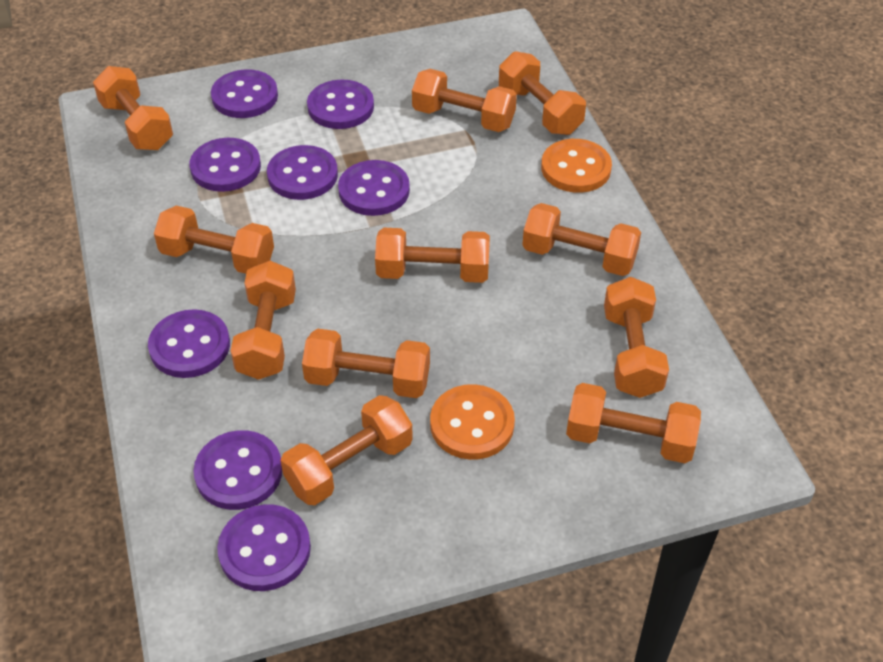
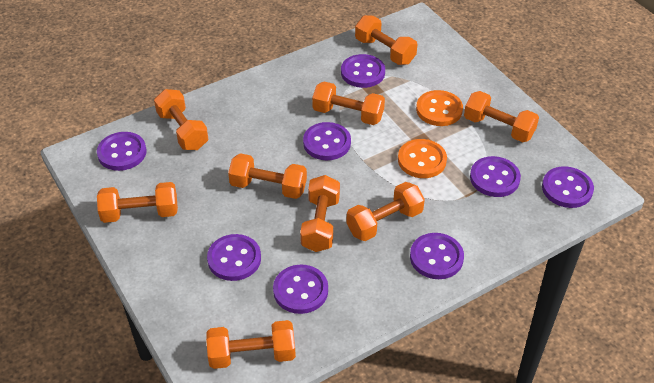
orange dumbbell: 11 -> 9

